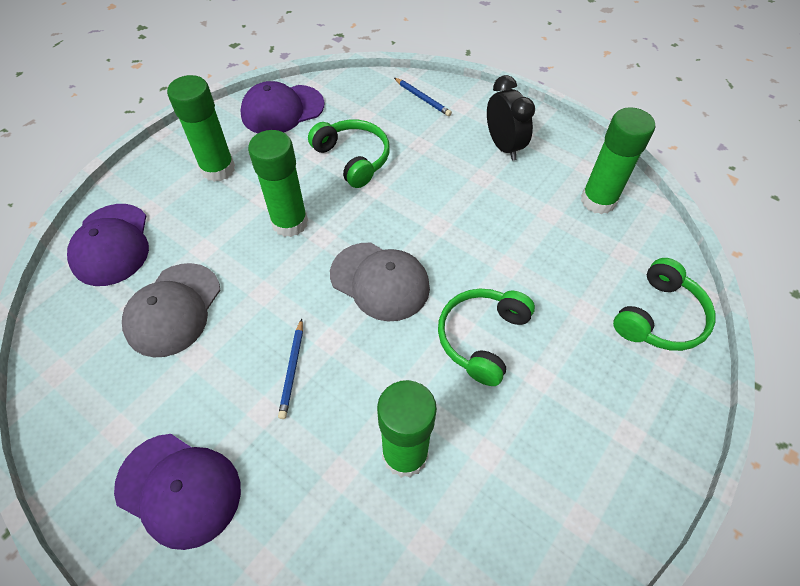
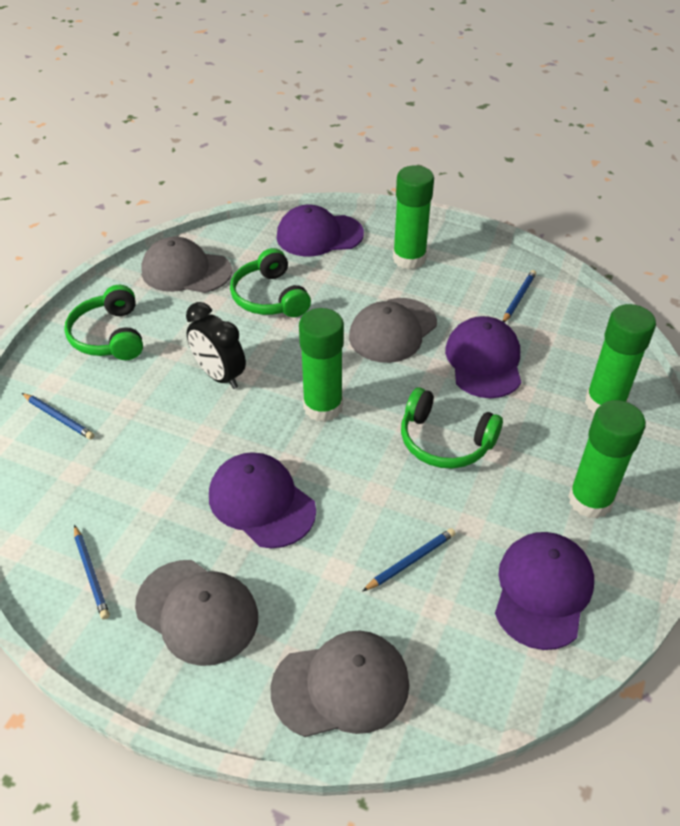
blue pencil: 2 -> 4
grey cap: 2 -> 4
purple cap: 3 -> 4

